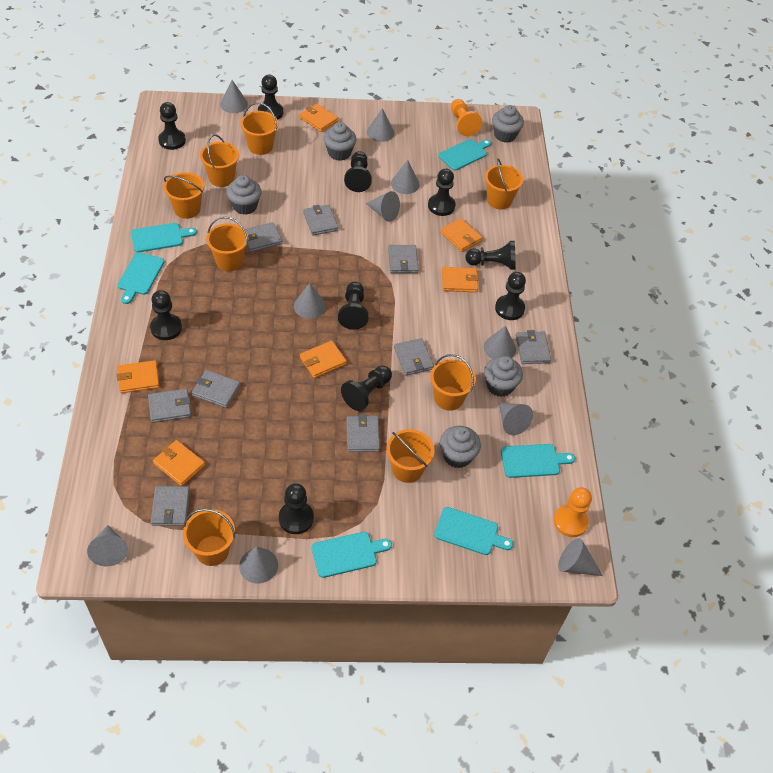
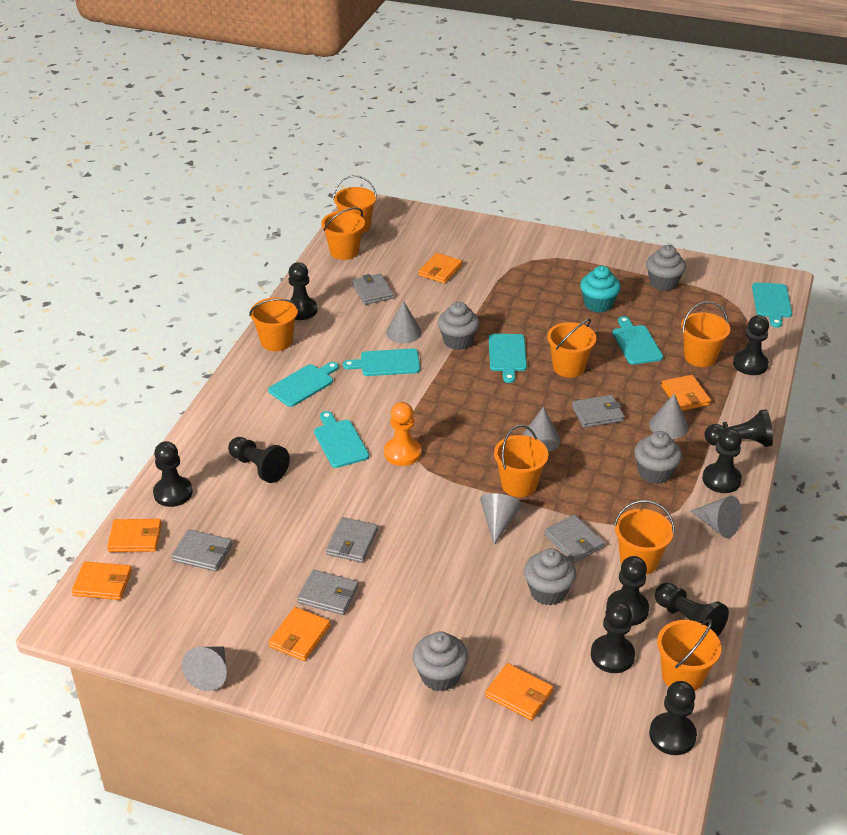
grey cone: 10 -> 6
grey wallet: 9 -> 6
orange pawn: 2 -> 1
turquoise cupcake: 0 -> 1

